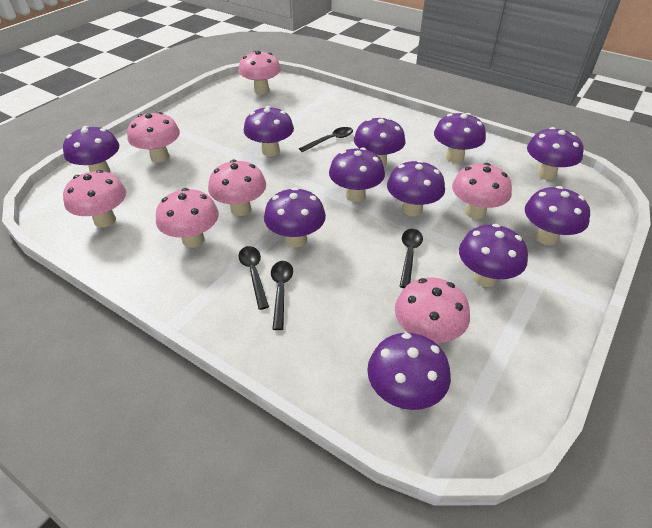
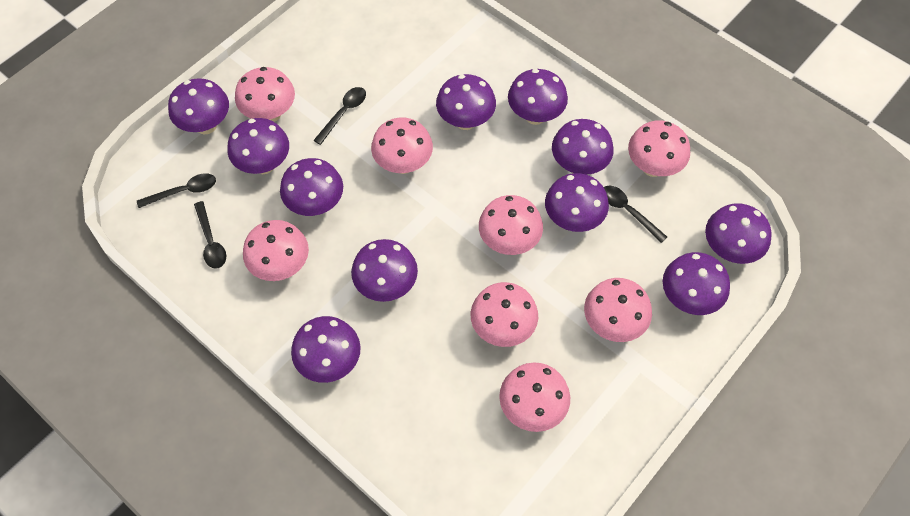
pink mushroom: 7 -> 8

